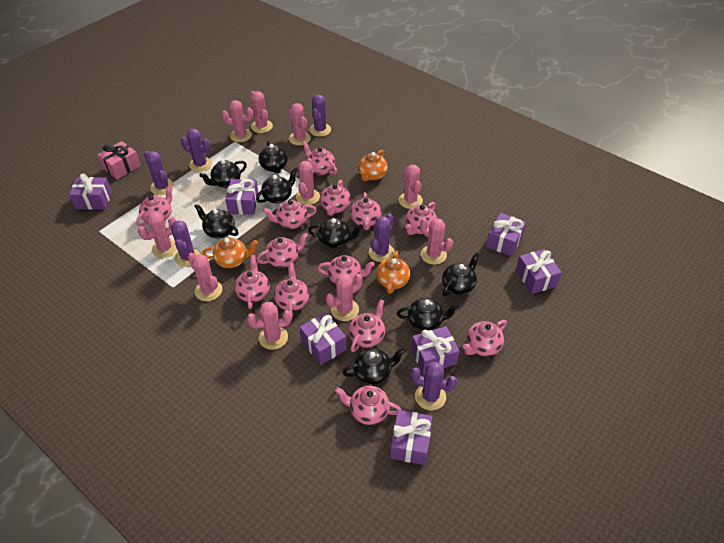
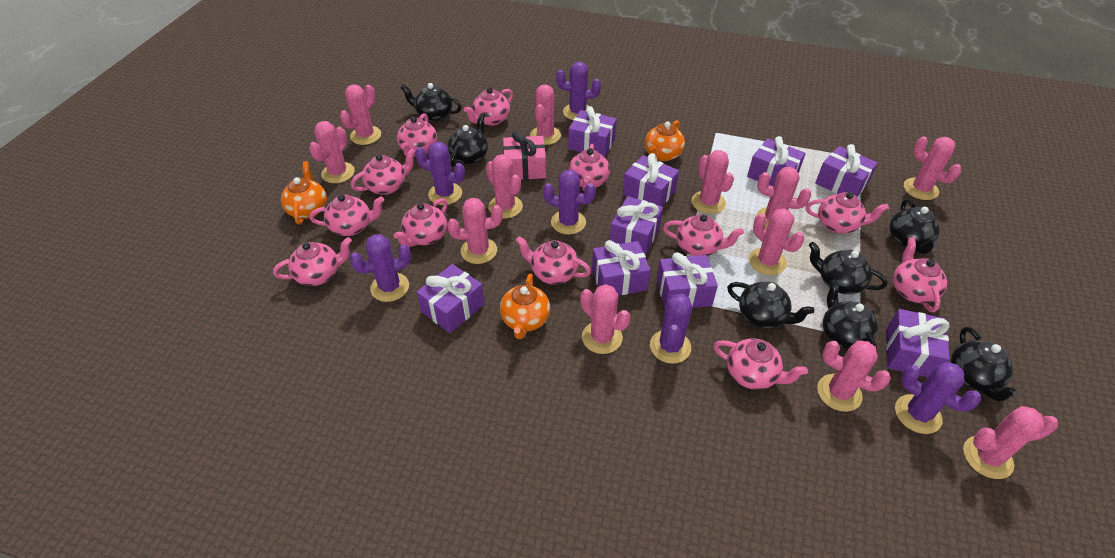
black teapot: 8 -> 7
pink cactus: 10 -> 12
pink teapot: 13 -> 12
purple gift: 7 -> 9

